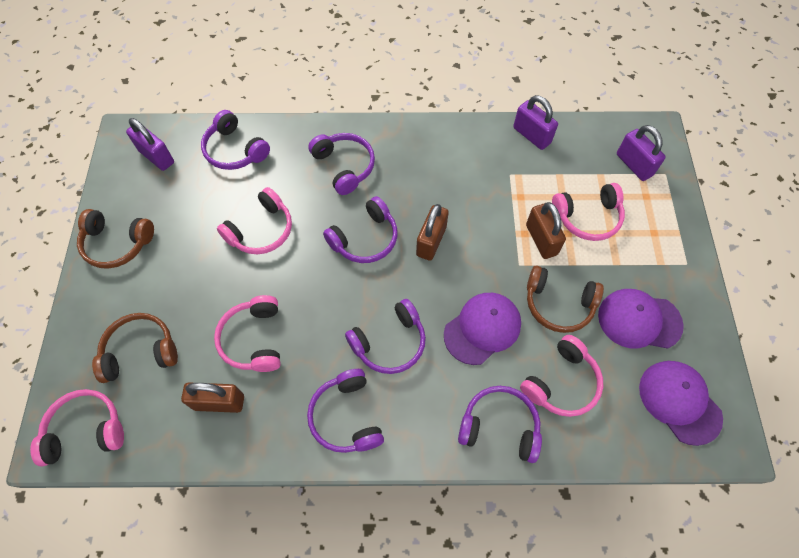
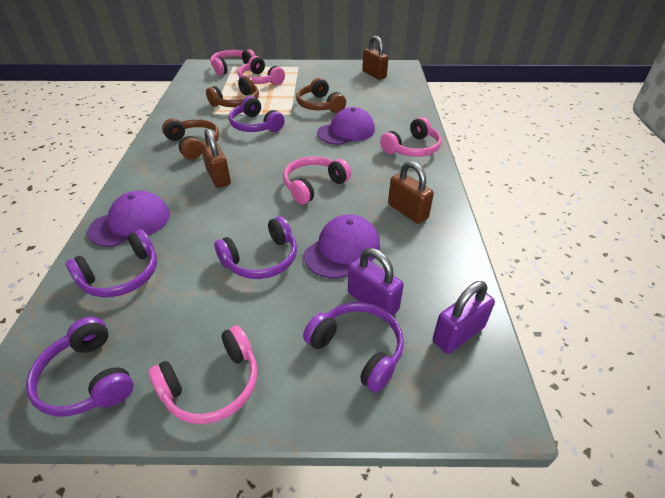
purple headphones: 6 -> 5
purple padlock: 3 -> 2

